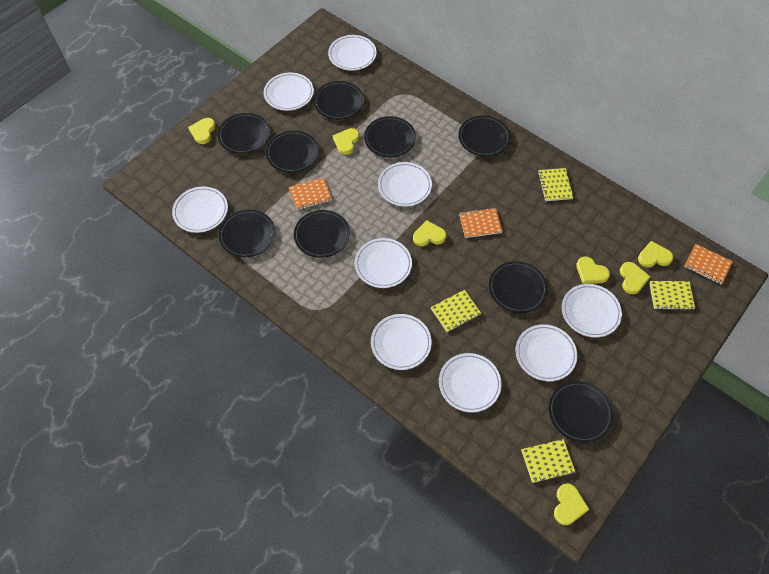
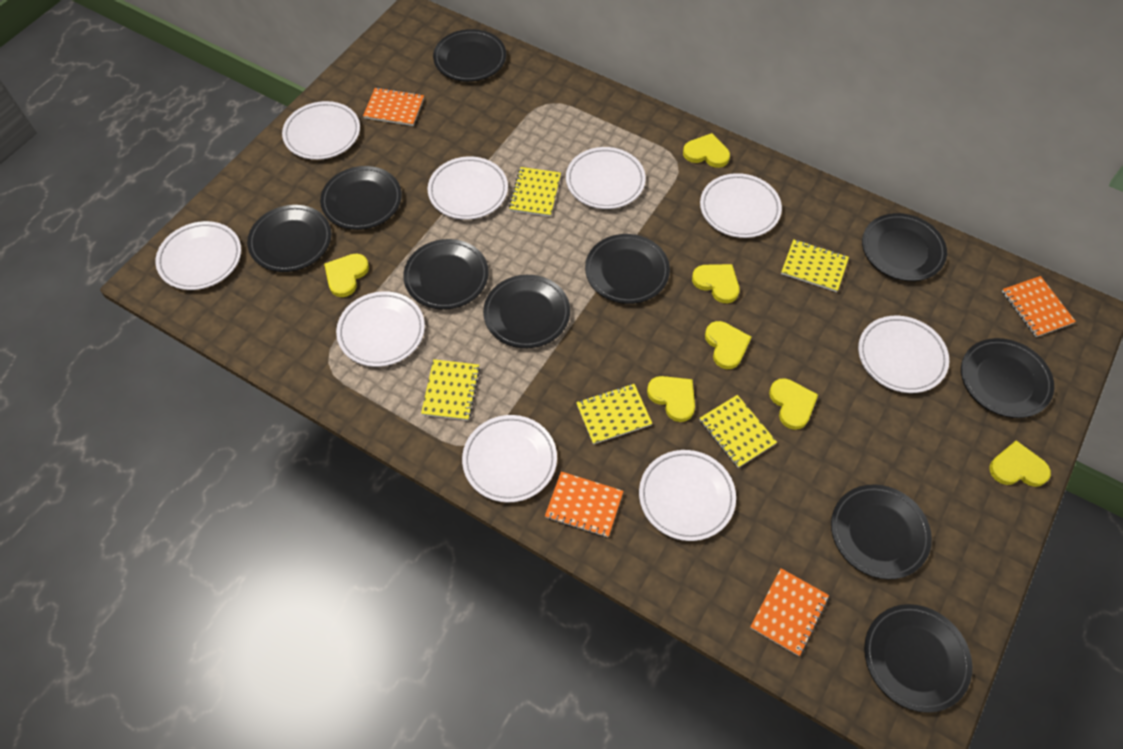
black plate: 9 -> 10
orange notebook: 3 -> 4
yellow notebook: 4 -> 5

